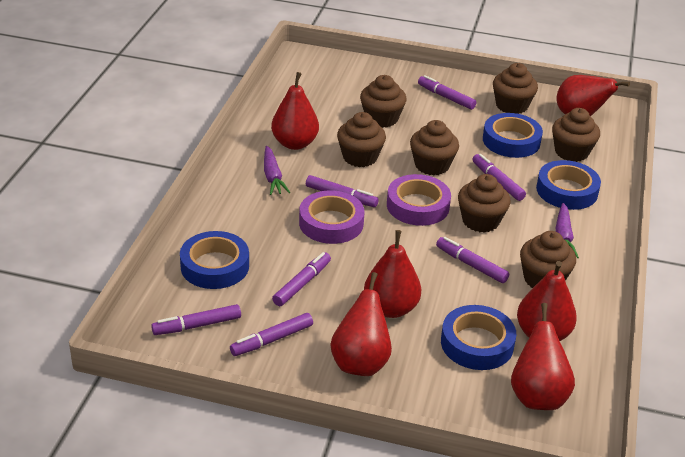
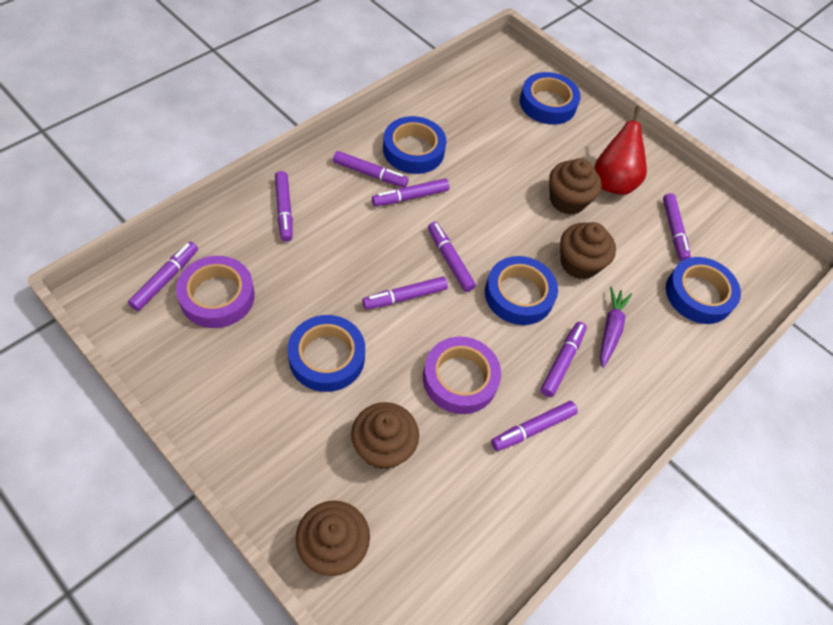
blue tape: 4 -> 5
brown cupcake: 7 -> 4
purple carrot: 2 -> 1
purple marker: 7 -> 9
red pear: 6 -> 1

